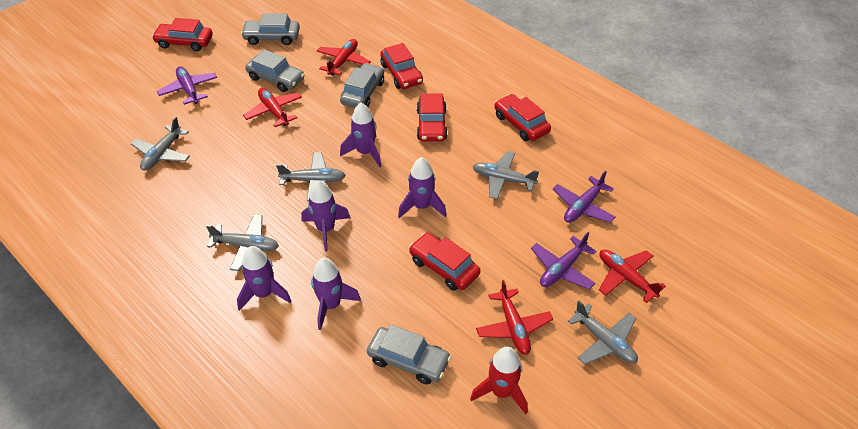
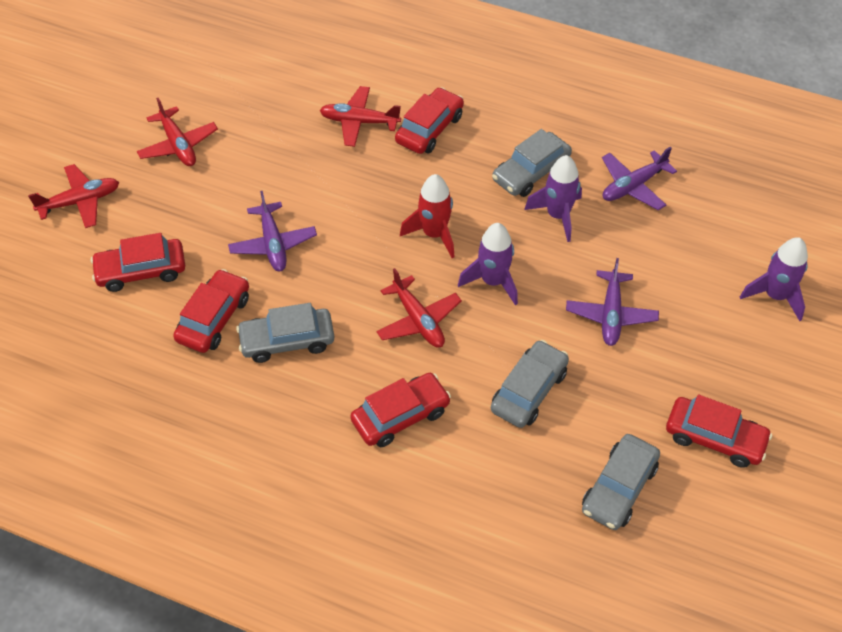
grey plane: 5 -> 0
purple rocket: 5 -> 3

